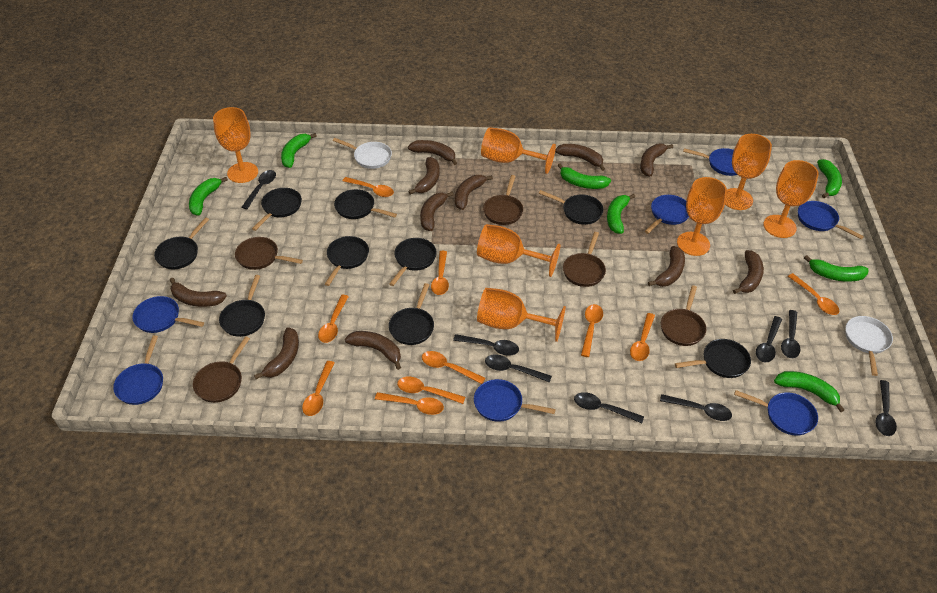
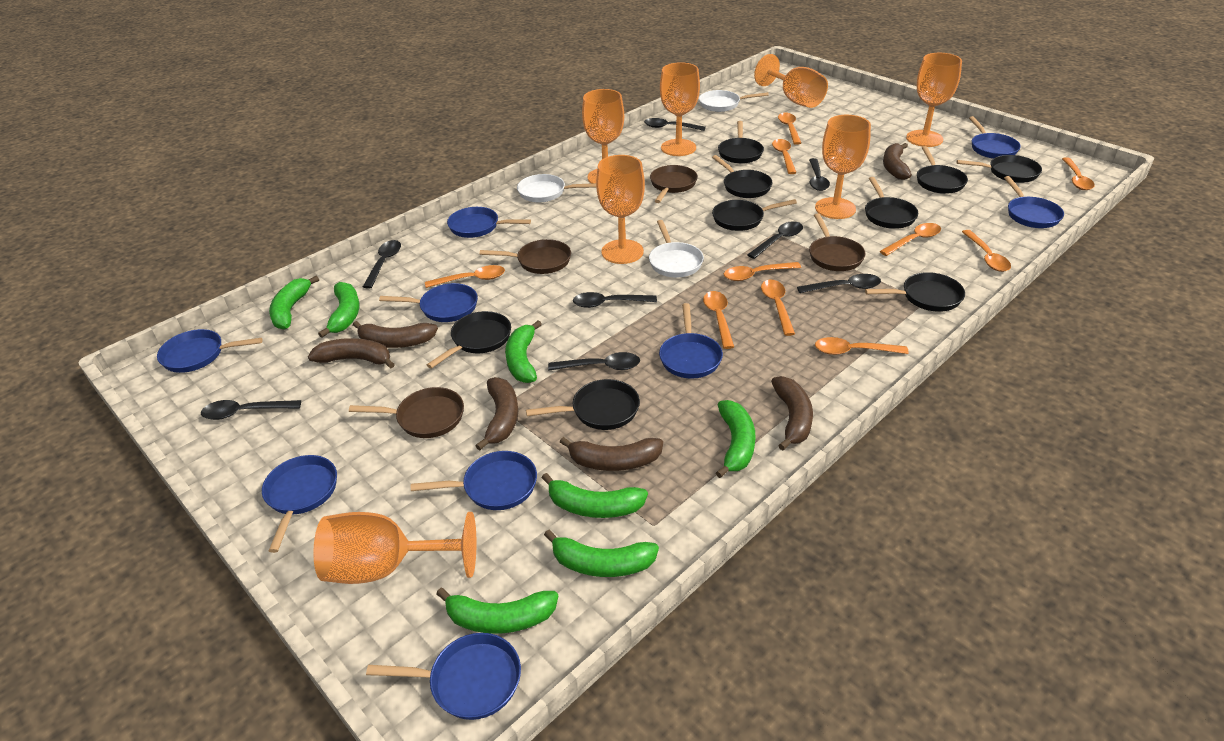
blue pan: 7 -> 9
brown banana: 11 -> 6
brown pan: 5 -> 4
white pan: 2 -> 3

